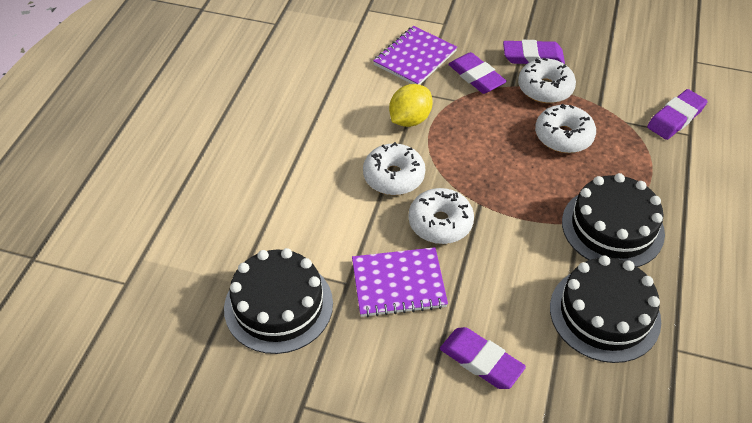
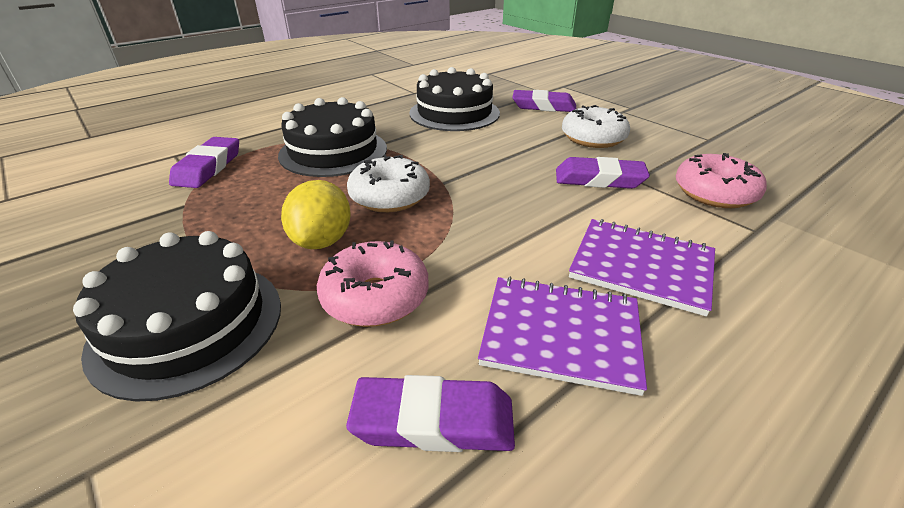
pink donut: 0 -> 2
white donut: 4 -> 2

